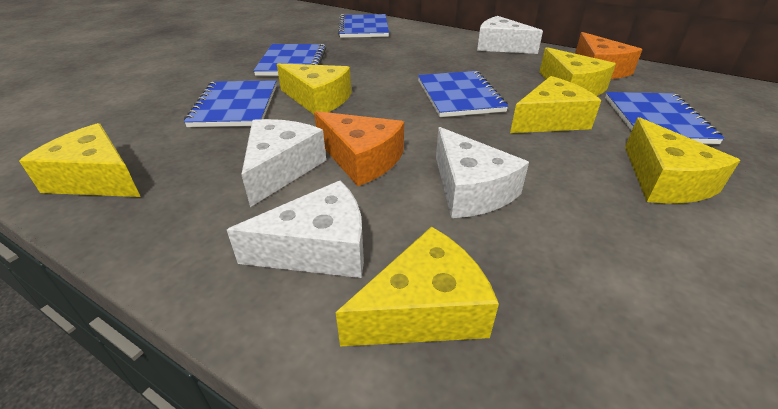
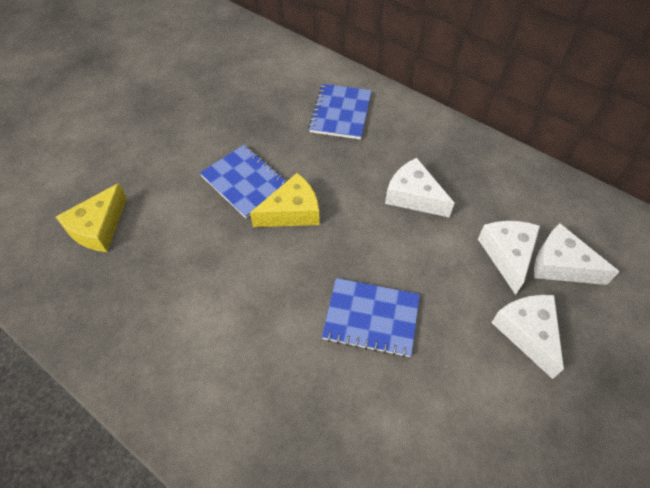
blue notebook: 5 -> 3
orange cheese: 2 -> 0
yellow cheese: 6 -> 2

